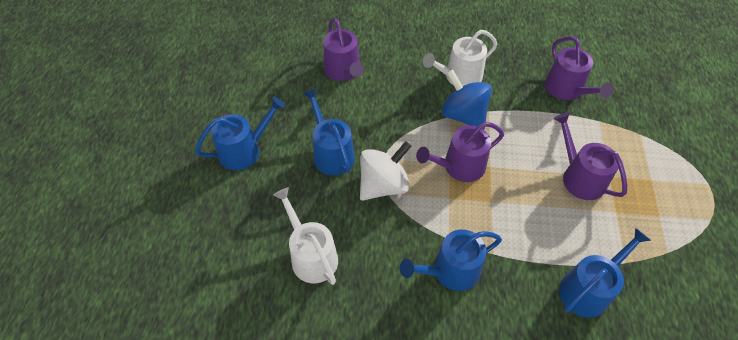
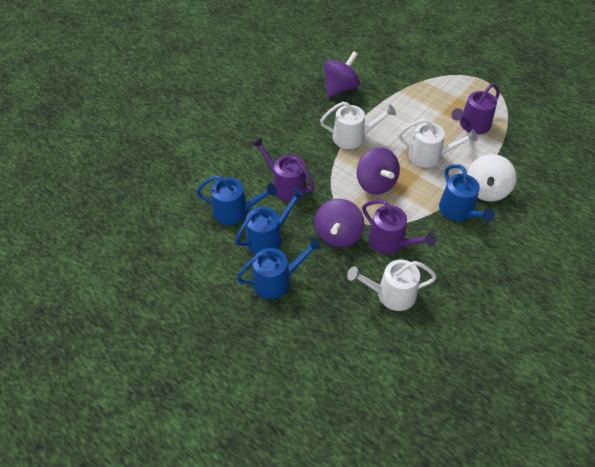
blue spinning top: 1 -> 0
purple spinning top: 0 -> 3
purple watering can: 4 -> 3
white watering can: 2 -> 3

